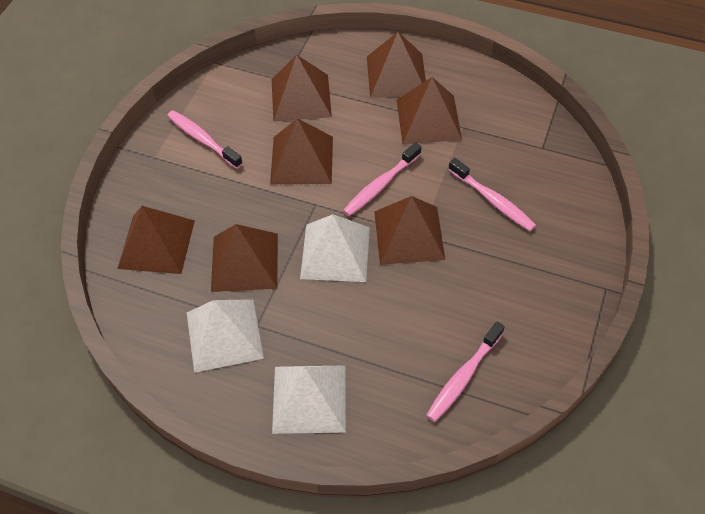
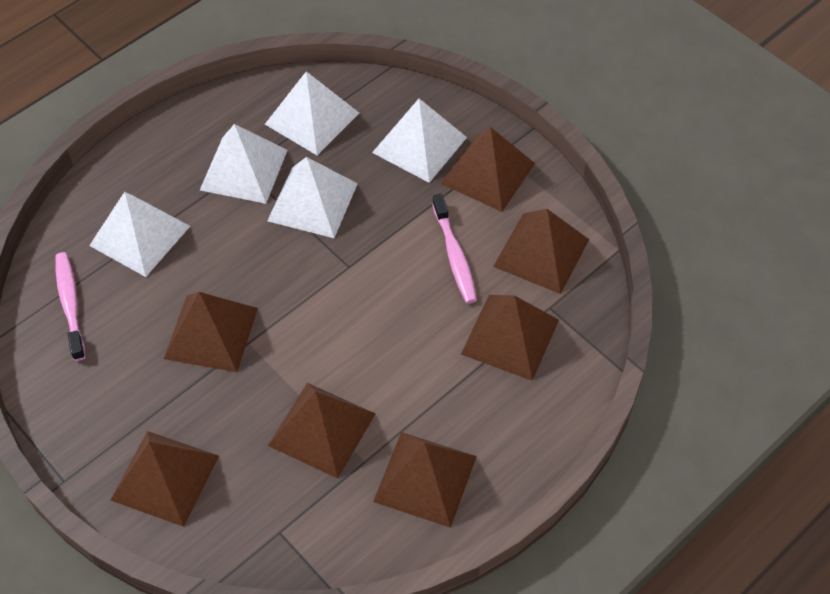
pink toothbrush: 4 -> 2
white pyramid: 3 -> 5

